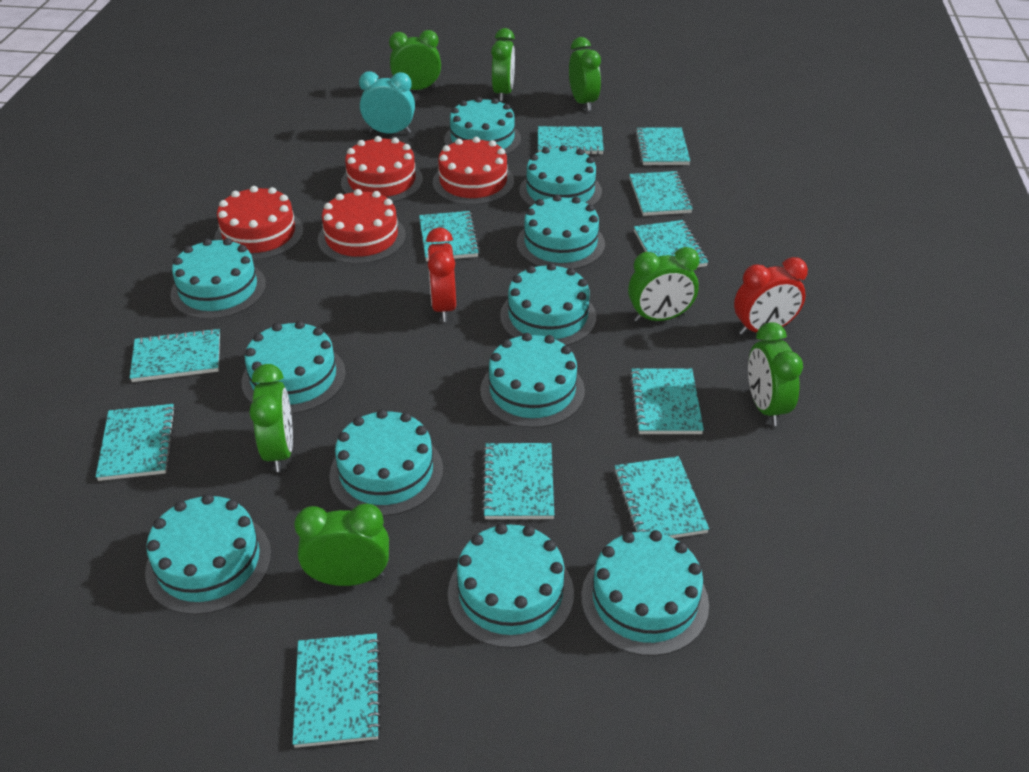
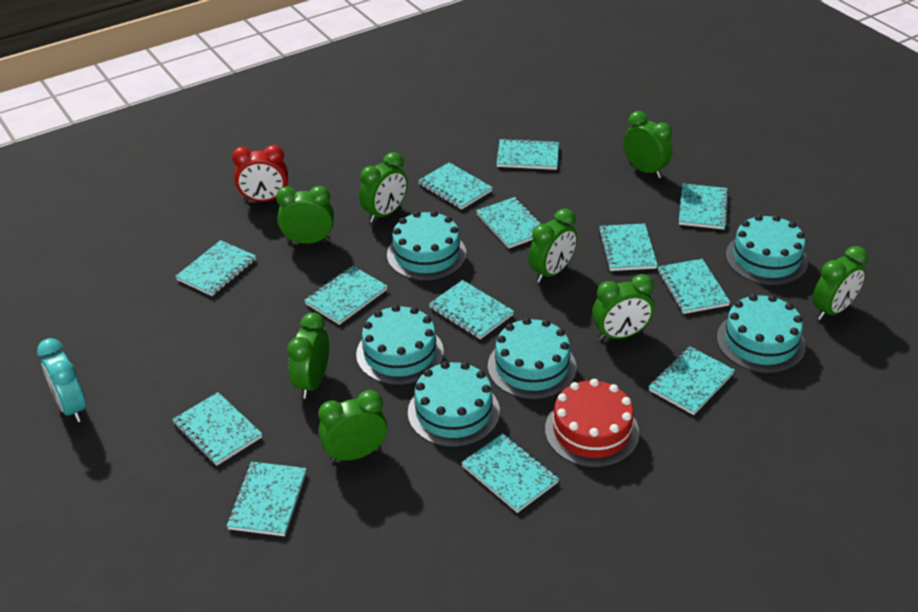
green clock: 7 -> 8
red cake: 4 -> 1
red clock: 2 -> 1
turquoise cake: 11 -> 6
turquoise notebook: 11 -> 13

